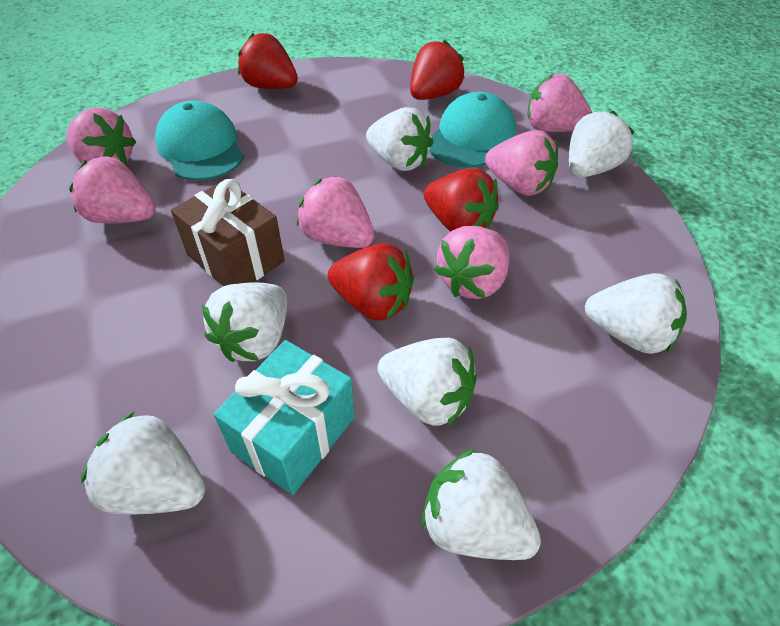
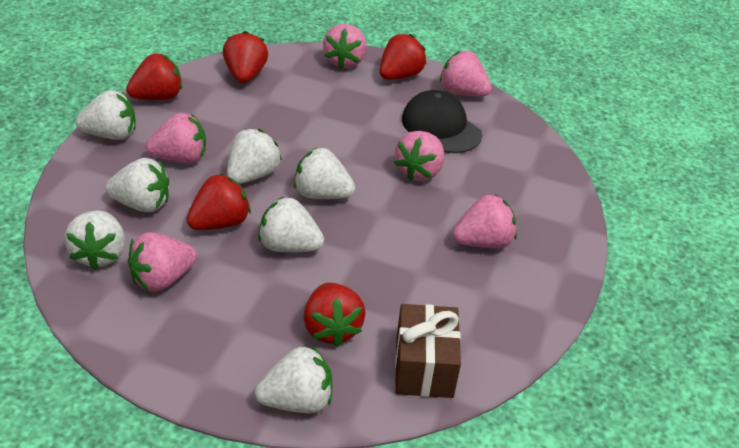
black cap: 0 -> 1
red strawberry: 4 -> 5
turquoise cap: 2 -> 0
turquoise gift: 1 -> 0

